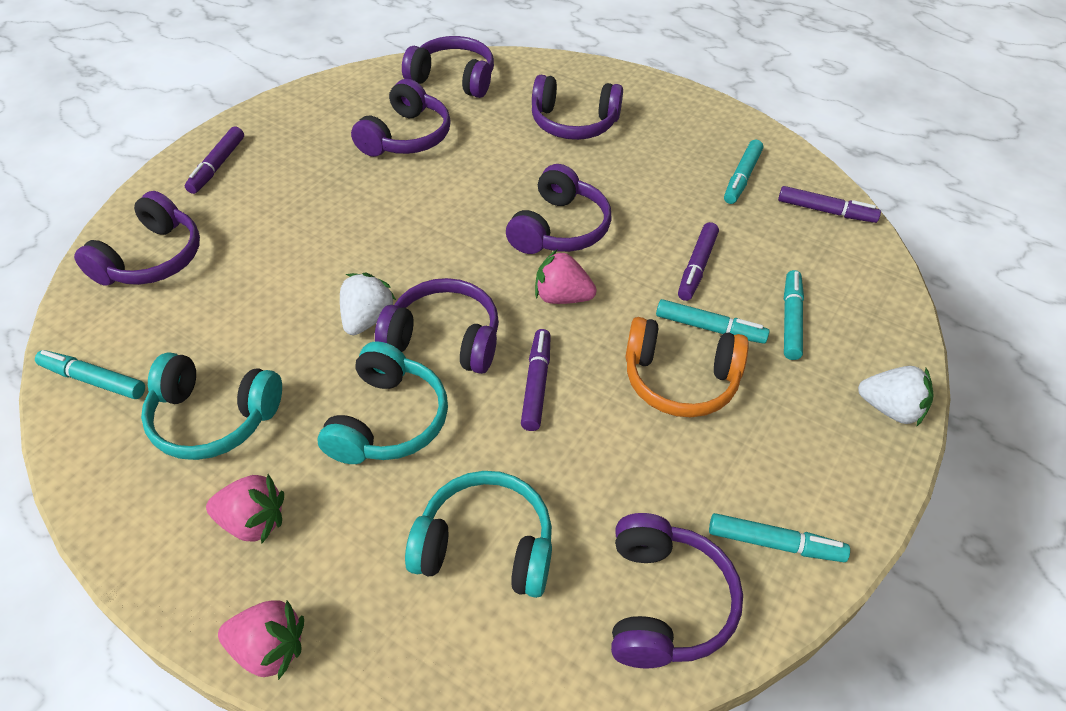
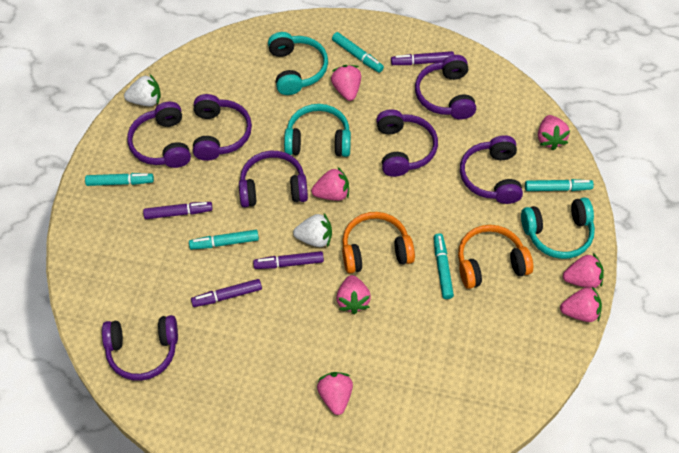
orange headphones: 1 -> 2
pink strawberry: 3 -> 7

